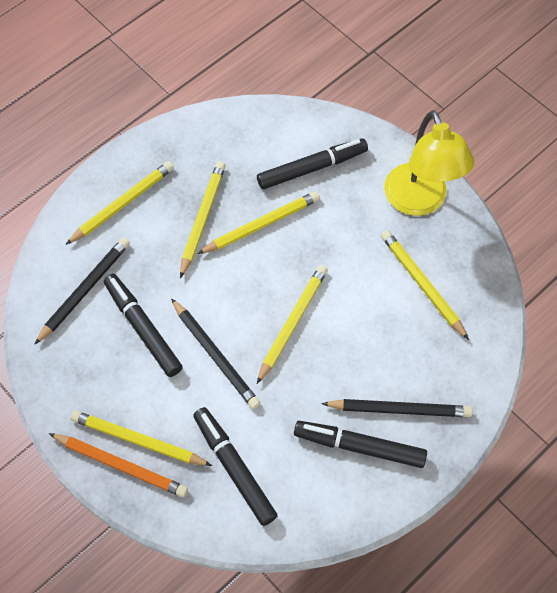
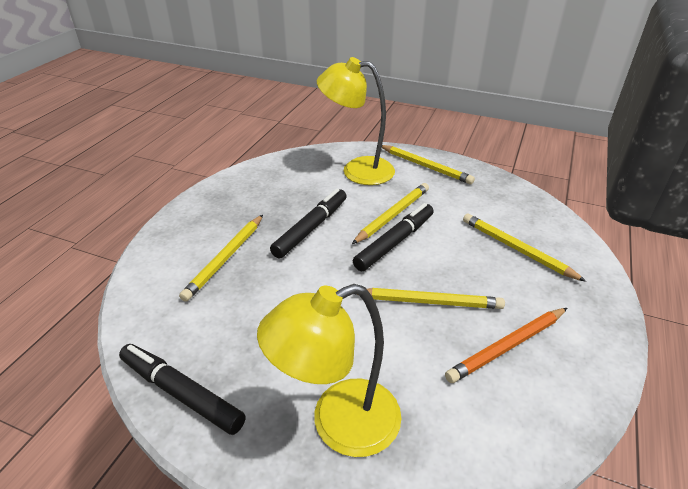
black marker: 4 -> 3
black pencil: 3 -> 0
yellow lamp: 1 -> 2
yellow pencil: 6 -> 5

